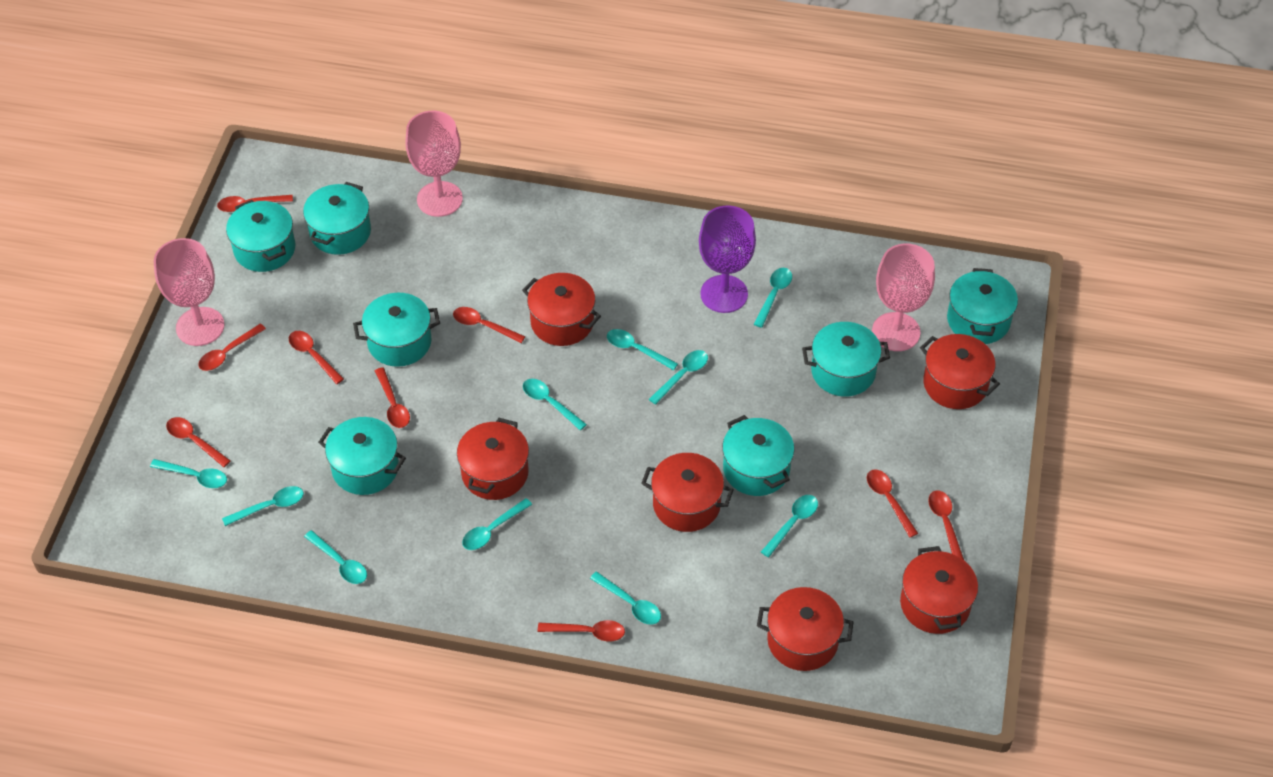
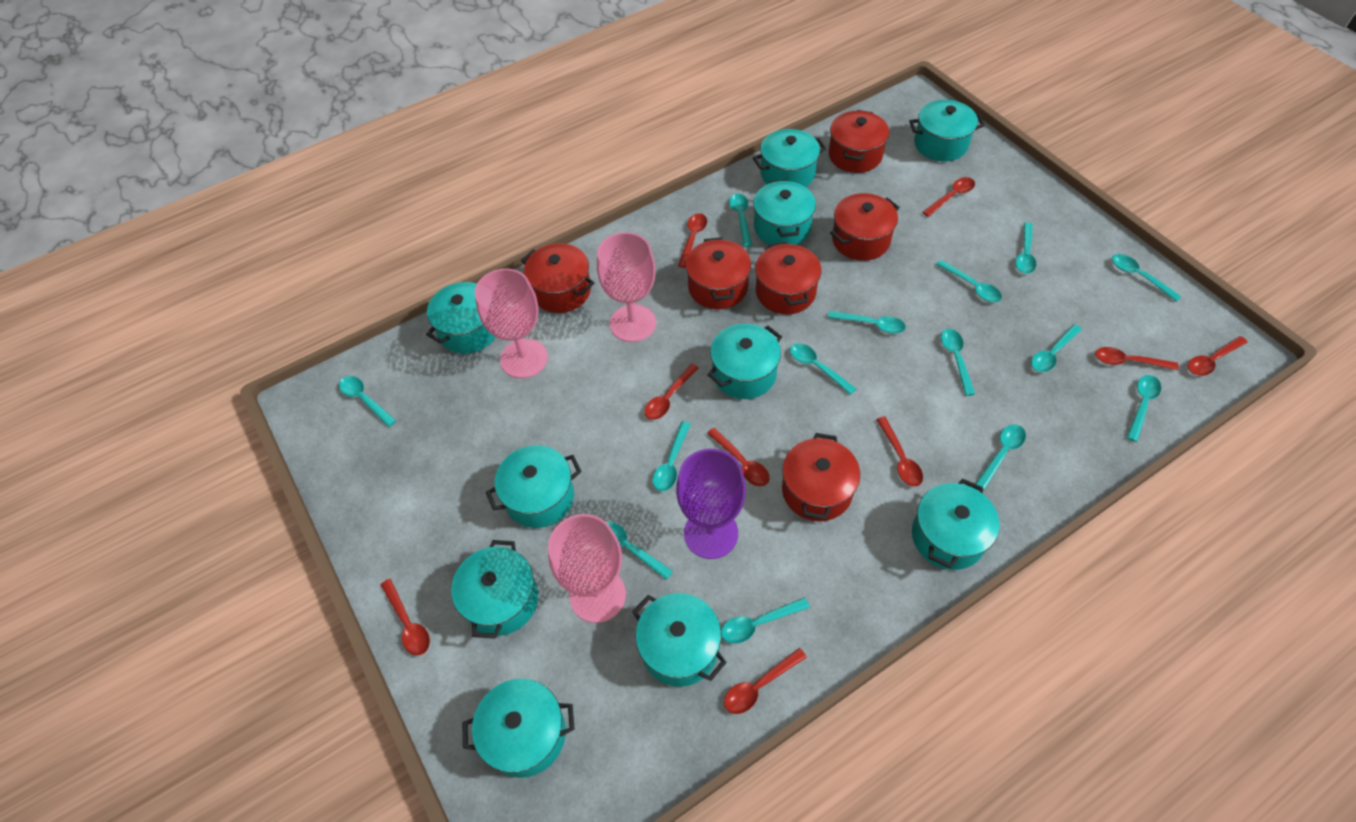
turquoise pot: 7 -> 10
turquoise spoon: 10 -> 14

